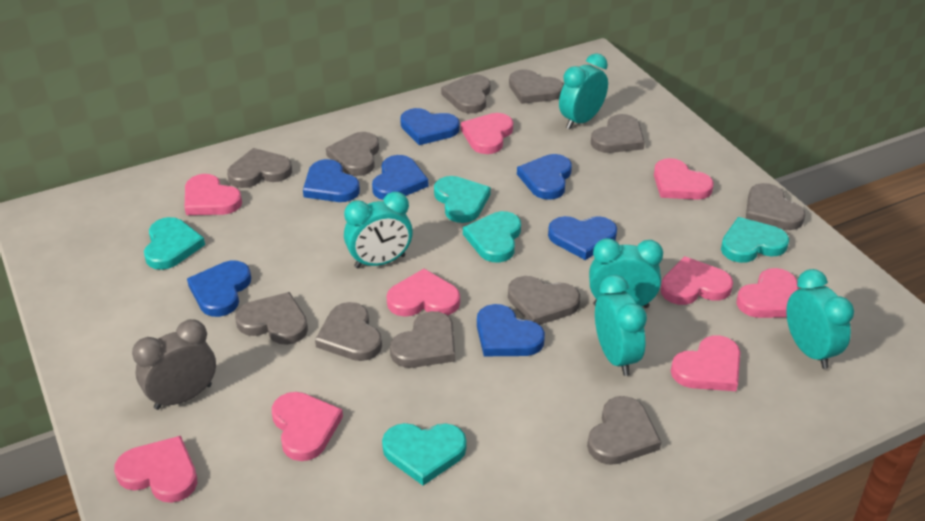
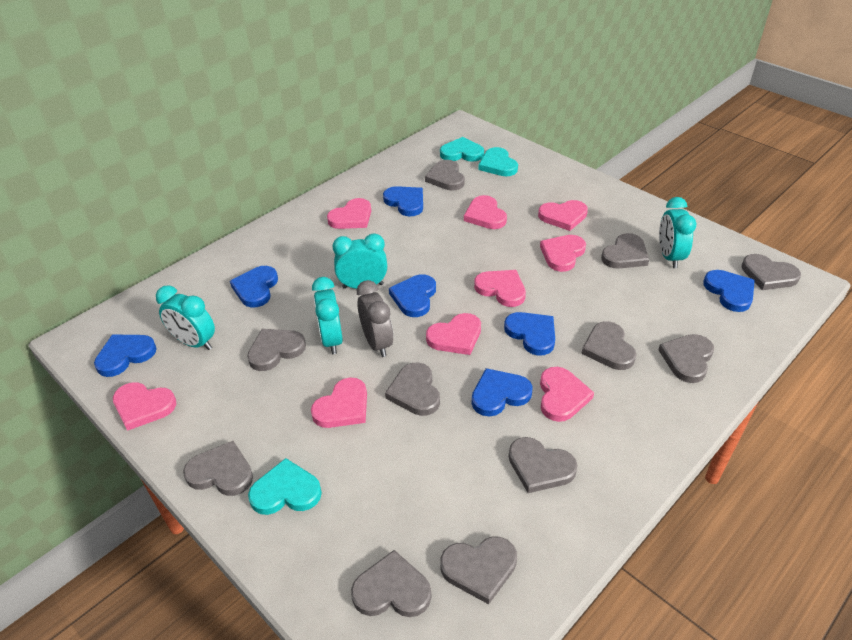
turquoise clock: 5 -> 4
turquoise heart: 5 -> 3

